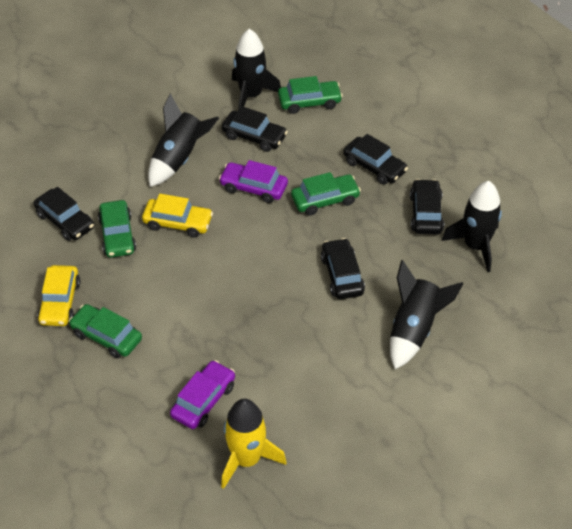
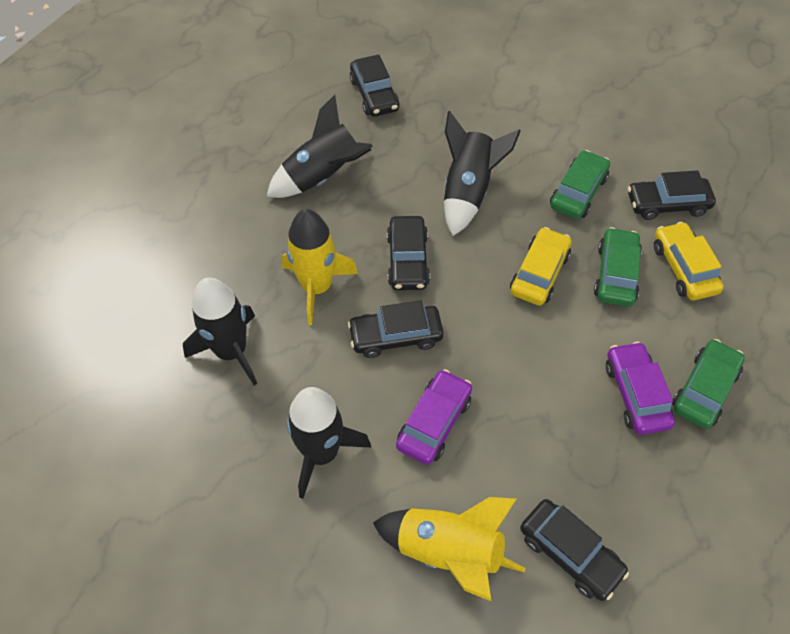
green car: 4 -> 3
yellow rocket: 1 -> 2

